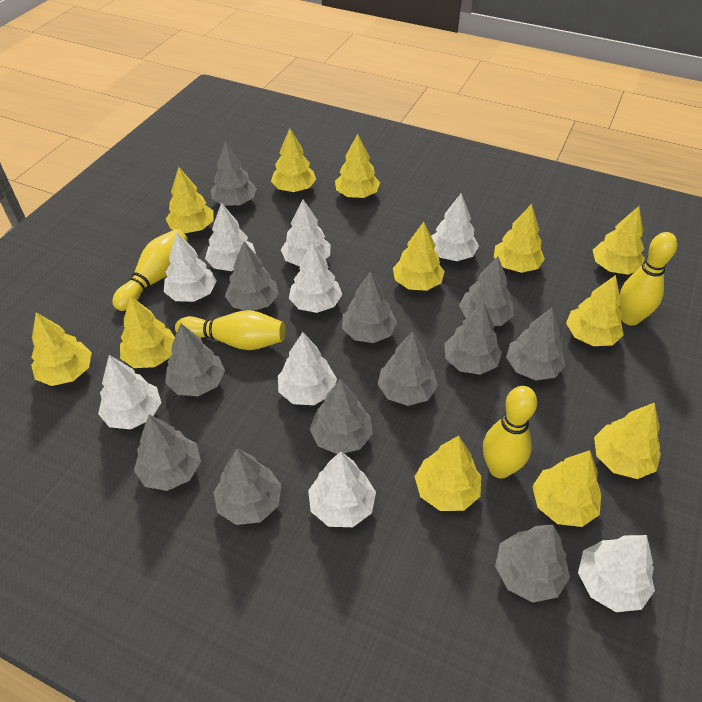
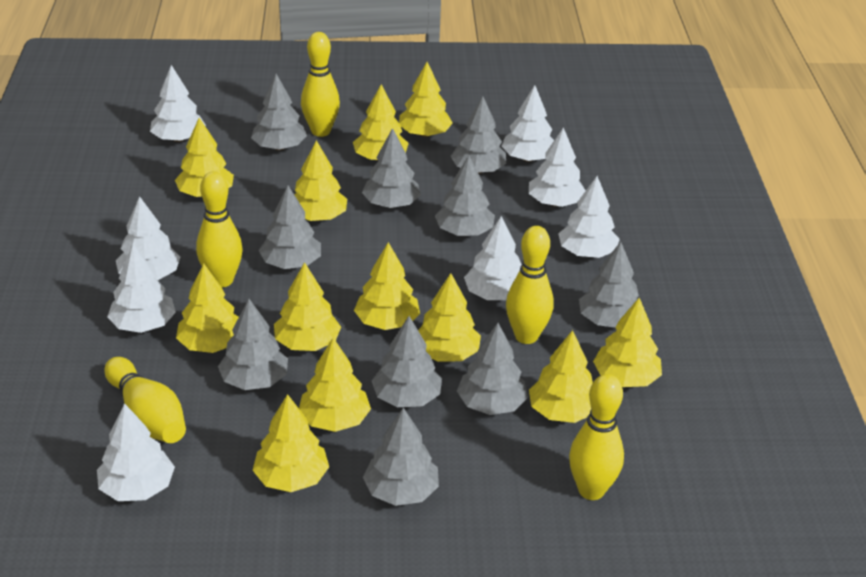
grey tree: 12 -> 10
white tree: 9 -> 8
yellow bowling pin: 4 -> 5

